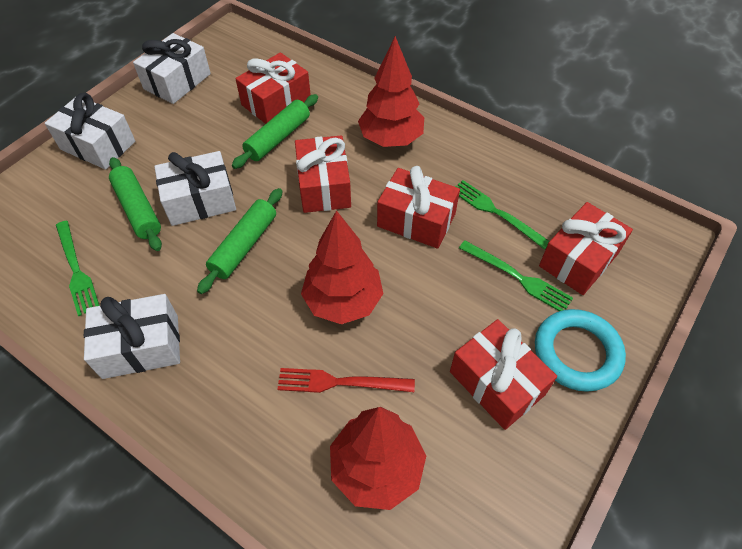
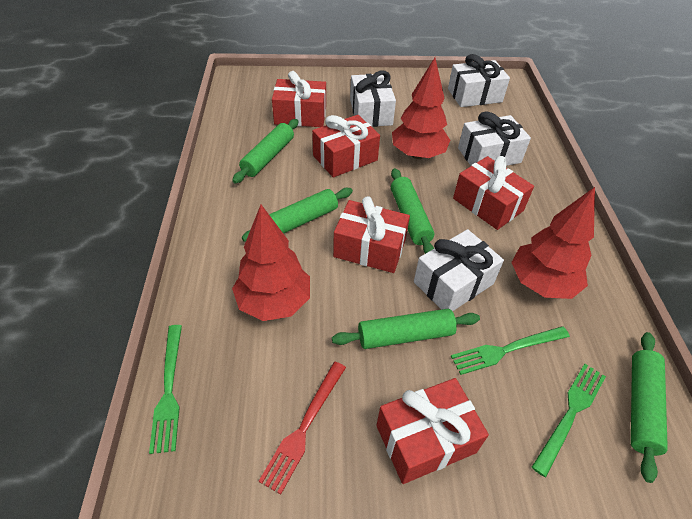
green rolling pin: 3 -> 5
turquoise ring: 1 -> 0

